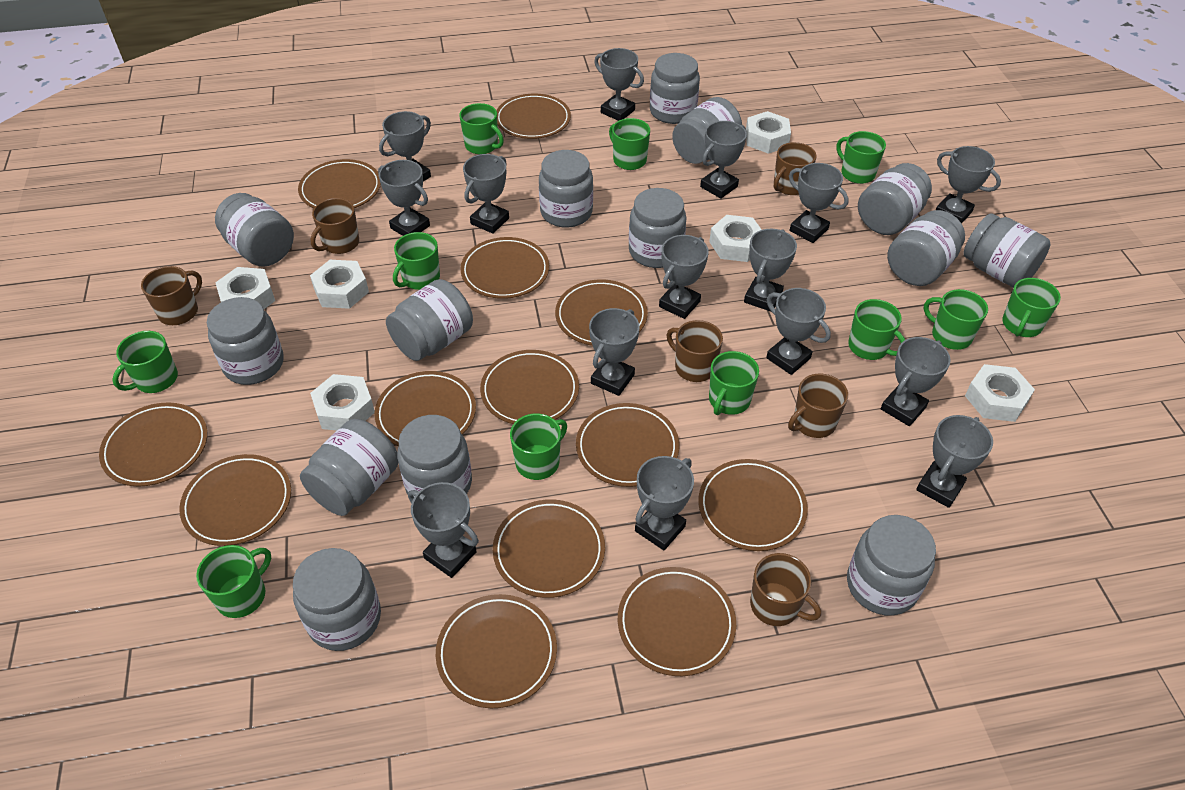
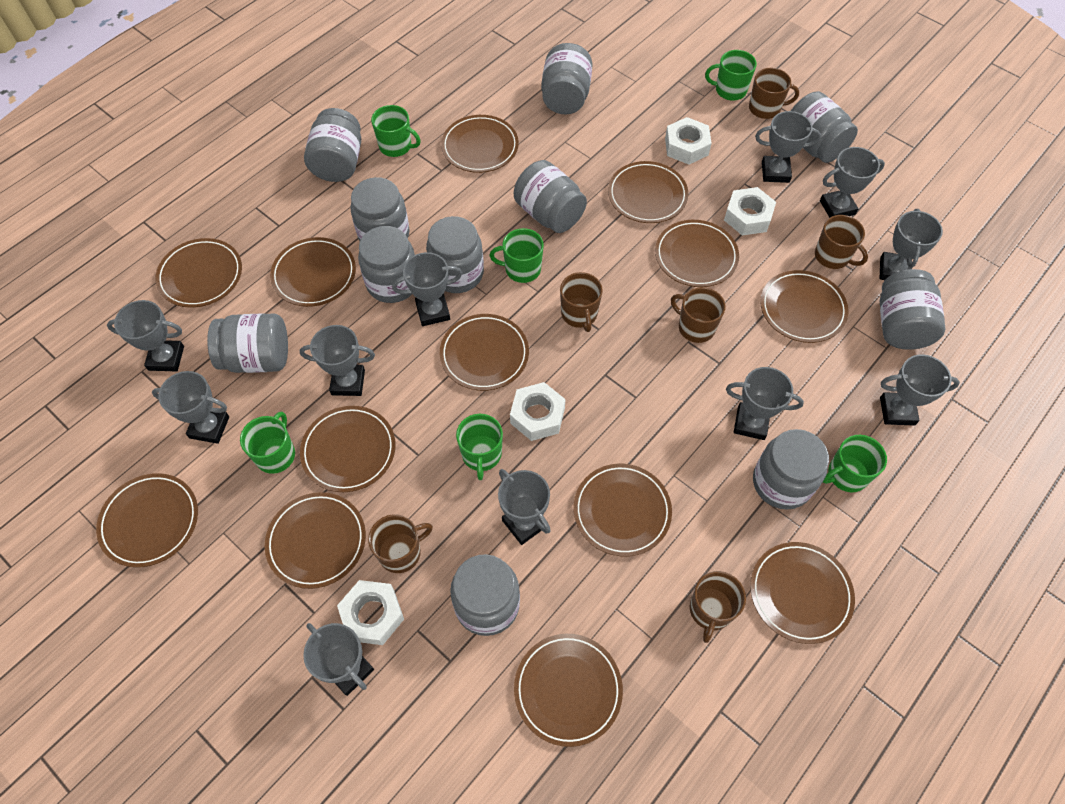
green mug: 11 -> 6
grey jar: 14 -> 11
grey trophy: 15 -> 11
white nut: 6 -> 4

